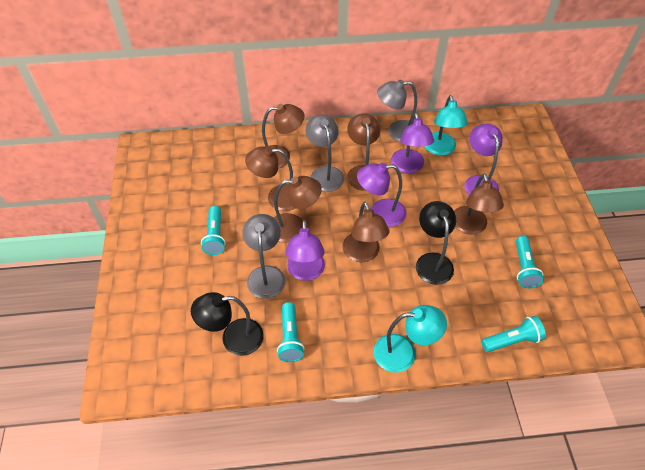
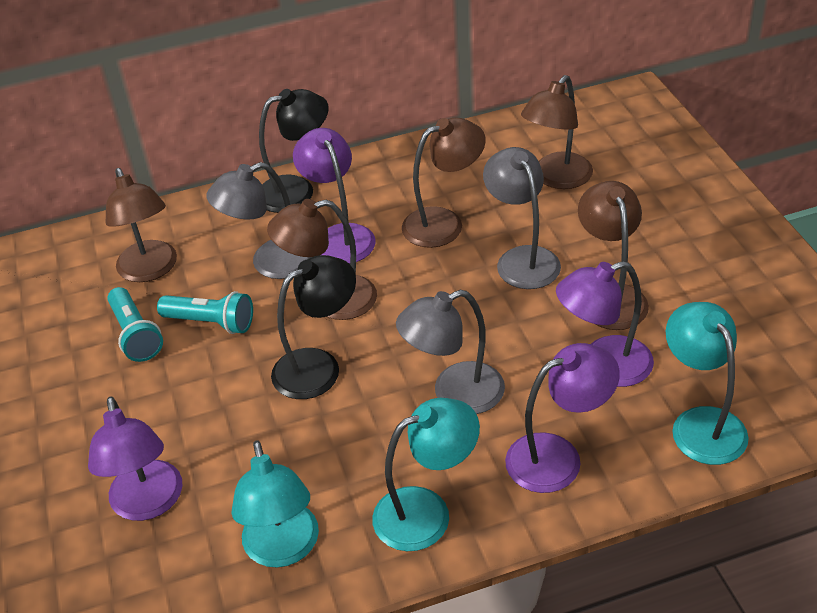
brown lamp: 6 -> 5
turquoise flashlight: 4 -> 2
turquoise lamp: 2 -> 3

